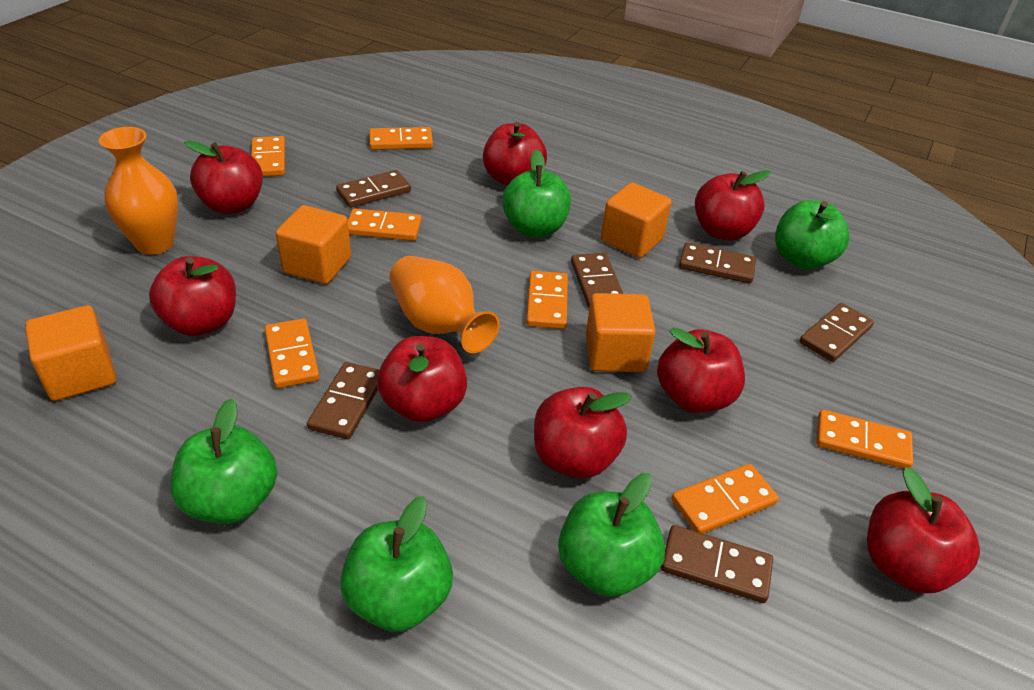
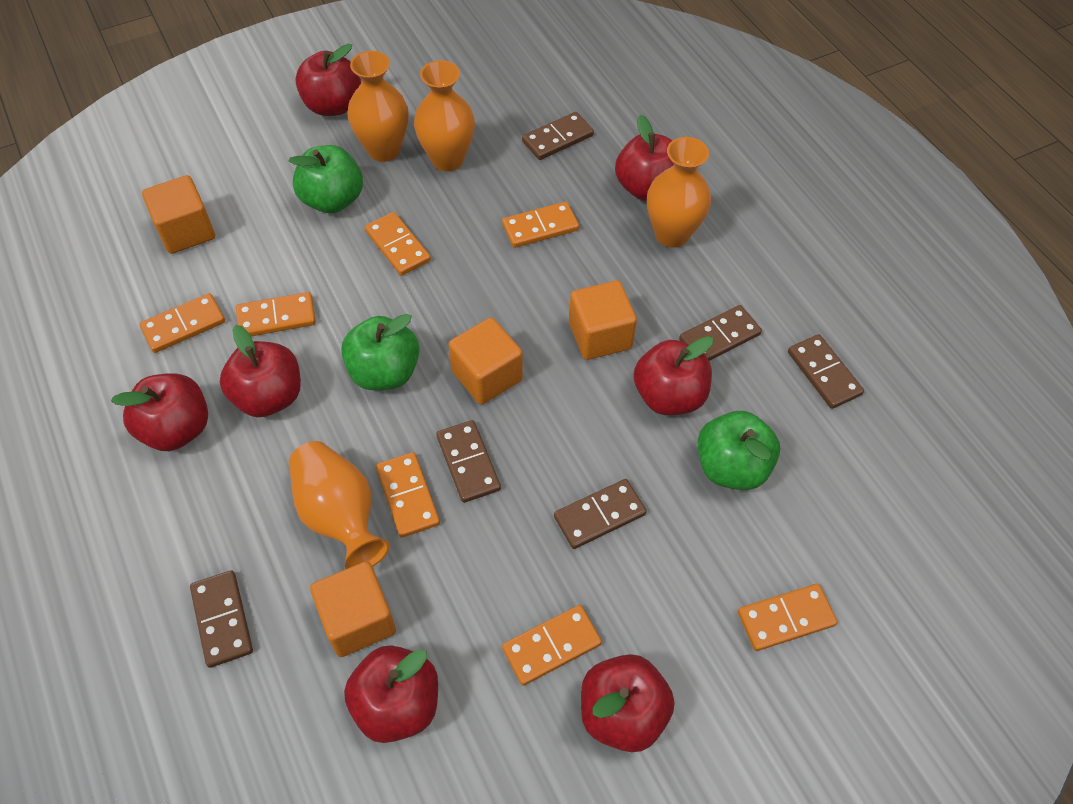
green apple: 5 -> 3
orange vase: 2 -> 4
red apple: 8 -> 7

